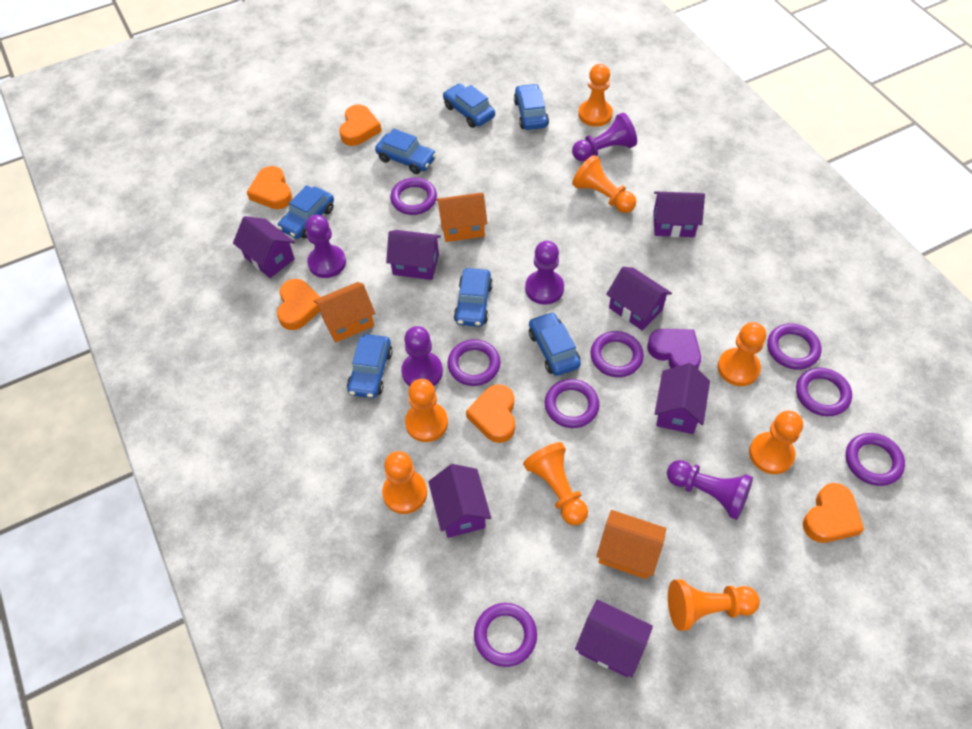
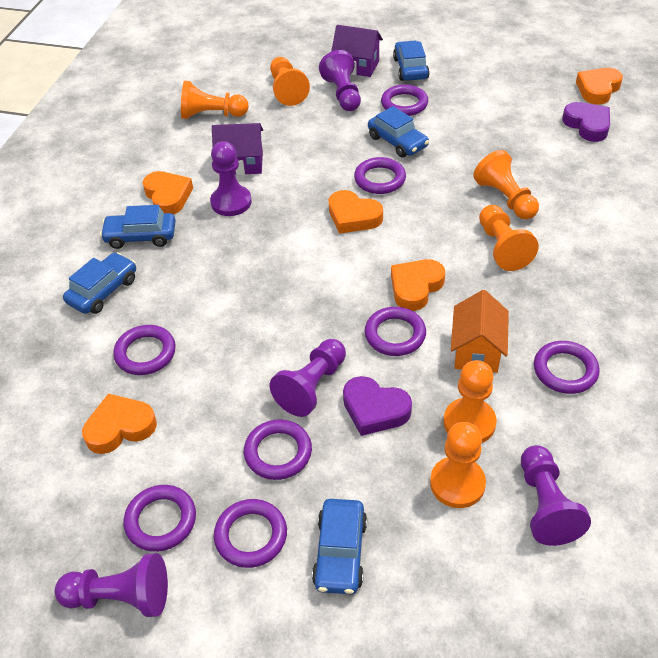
blue car: 7 -> 5
orange house: 3 -> 1
orange pawn: 8 -> 6
purple heart: 1 -> 2
purple house: 7 -> 2

